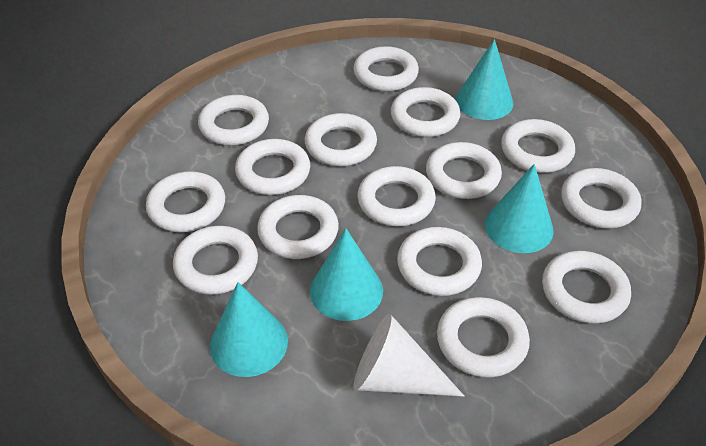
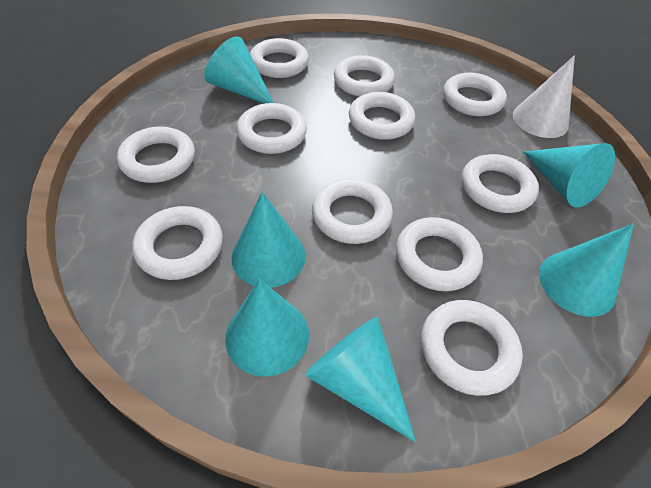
turquoise cone: 4 -> 6
white ring: 15 -> 11

